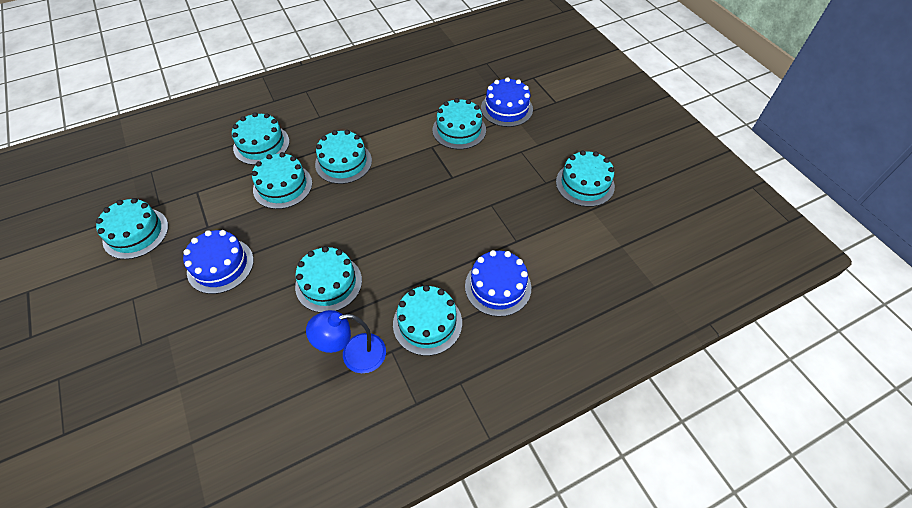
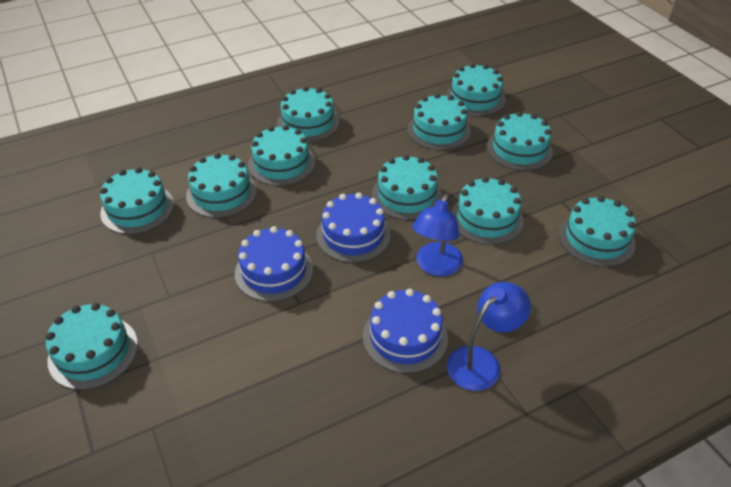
blue lamp: 1 -> 2
turquoise cake: 8 -> 11

